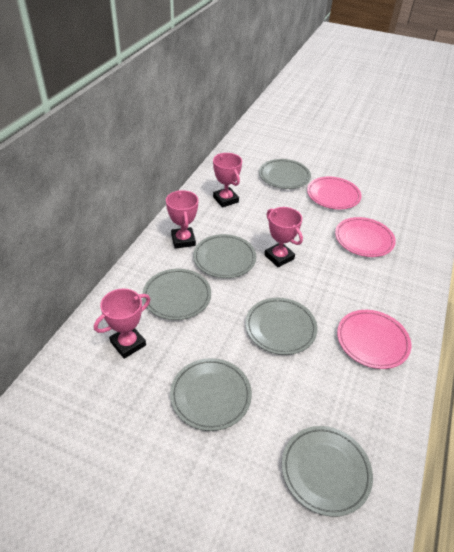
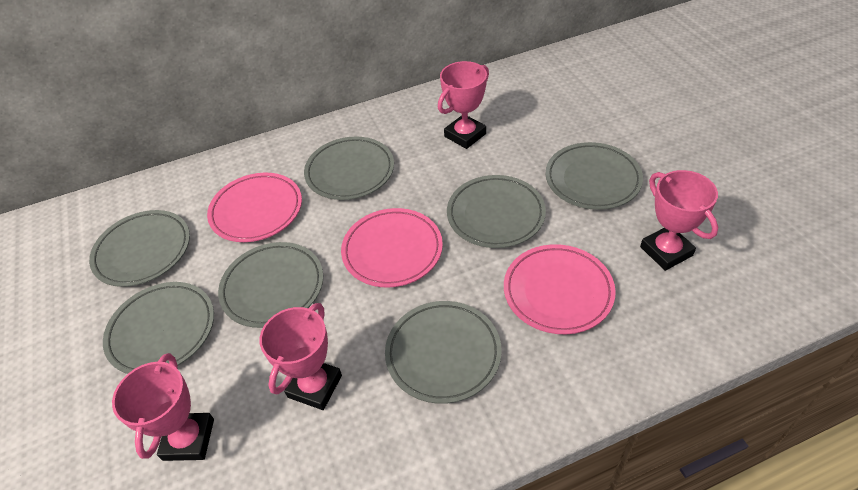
grey plate: 6 -> 7

